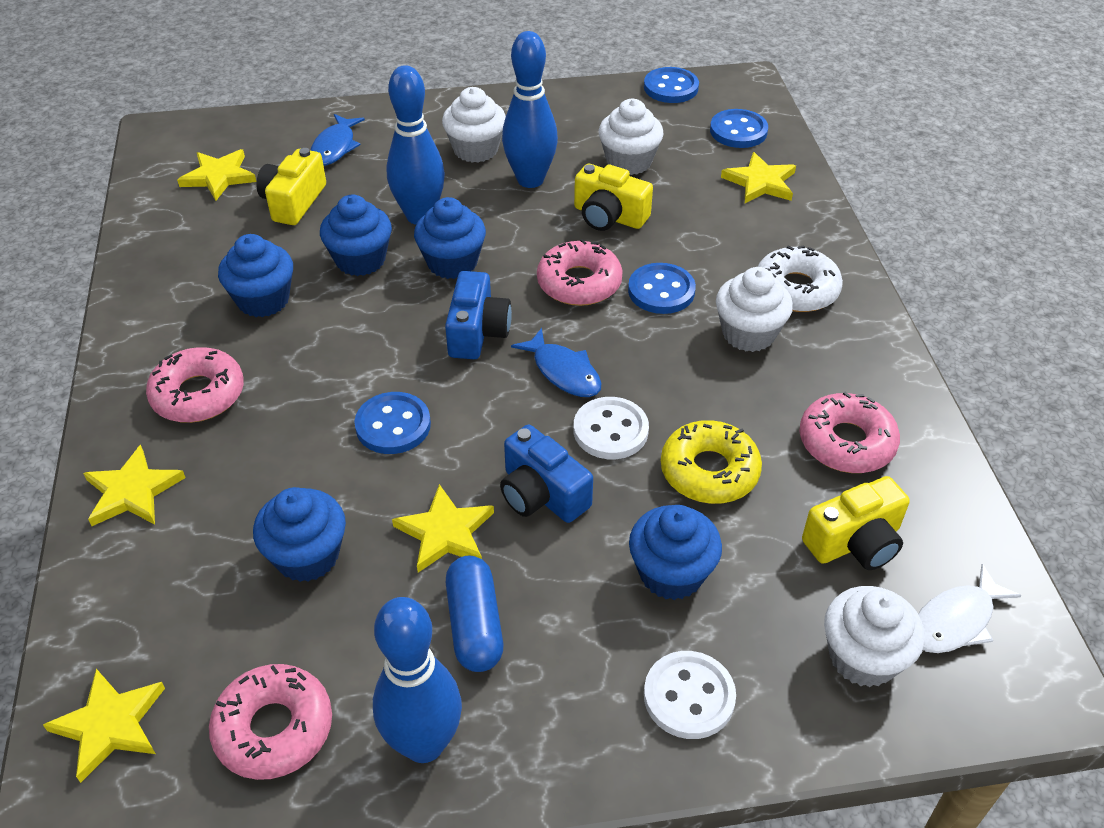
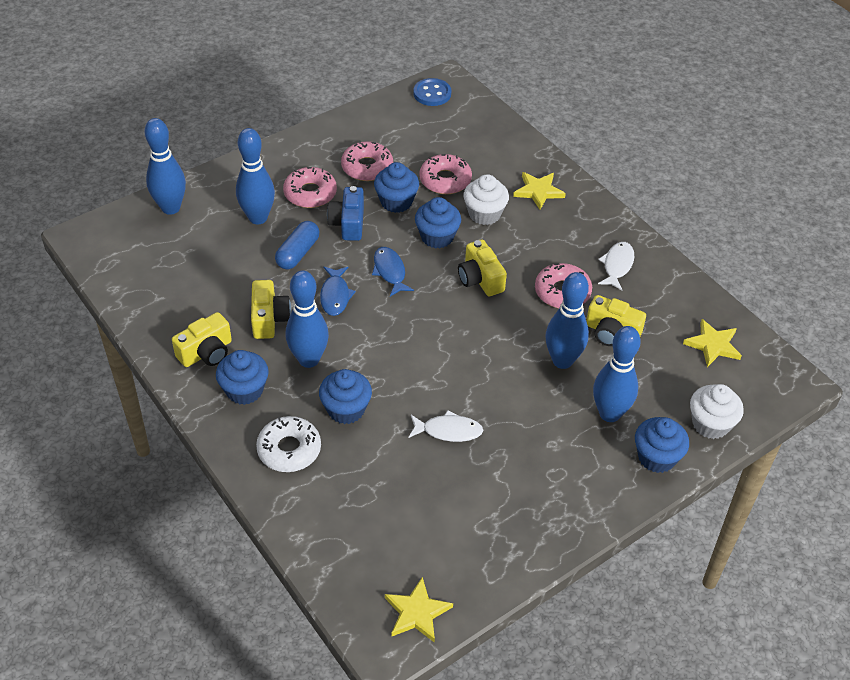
blue bowling pin: 3 -> 5
blue button: 4 -> 1
blue camera: 2 -> 1
white button: 2 -> 0
white cupcake: 4 -> 2
white fish: 1 -> 2
yellow camera: 3 -> 4
yellow donut: 1 -> 0
yellow star: 5 -> 3

